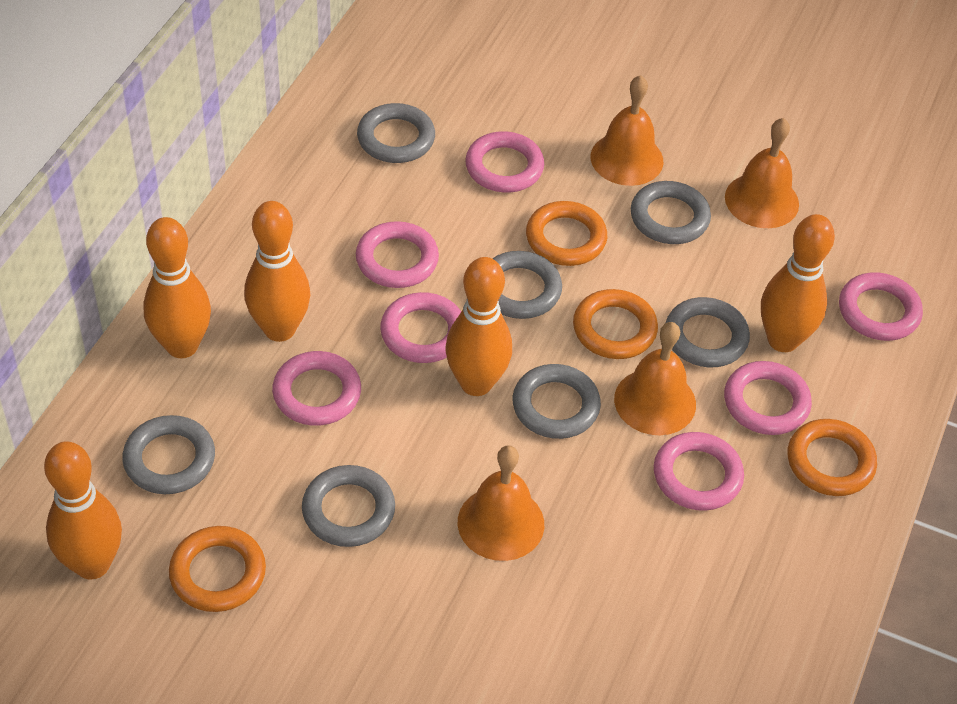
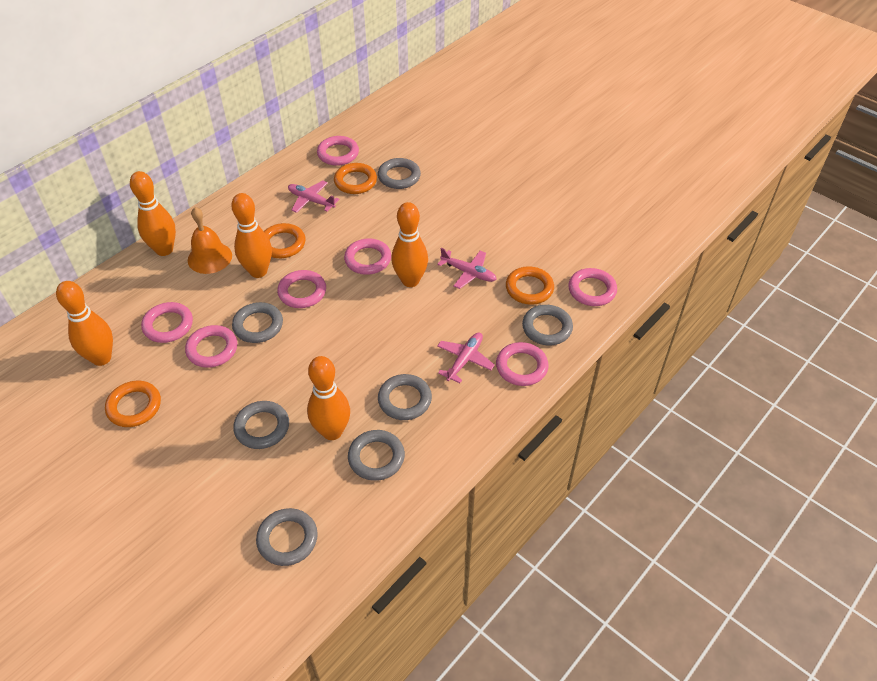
orange bell: 4 -> 1
pink plane: 0 -> 3

